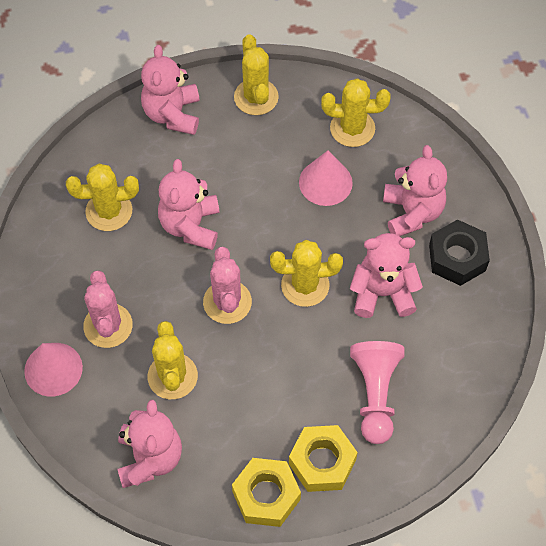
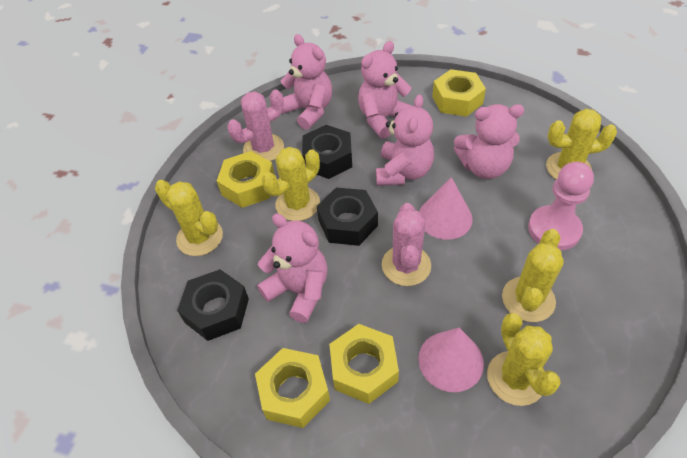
black nut: 1 -> 3
yellow nut: 2 -> 4

